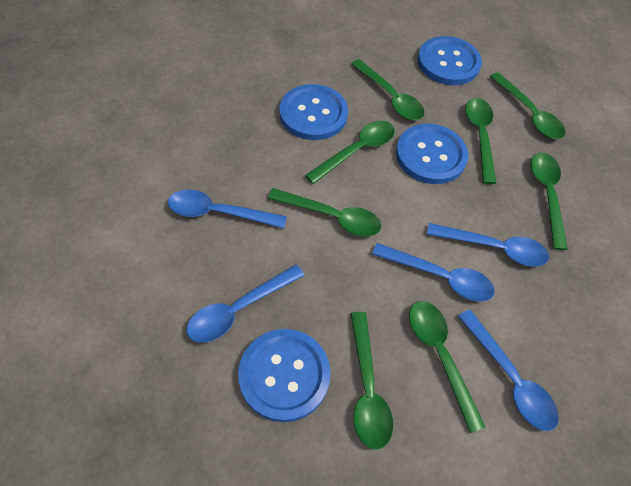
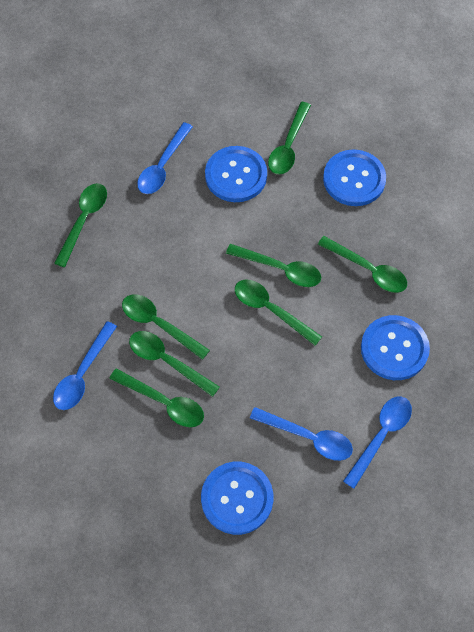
blue spoon: 5 -> 4

